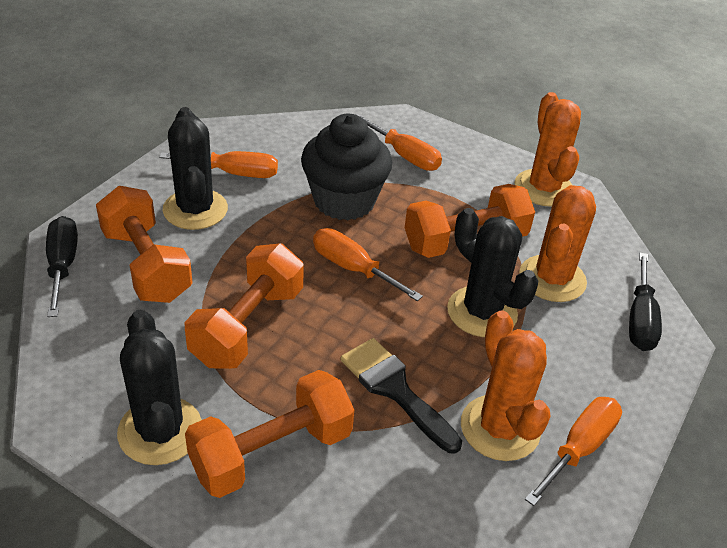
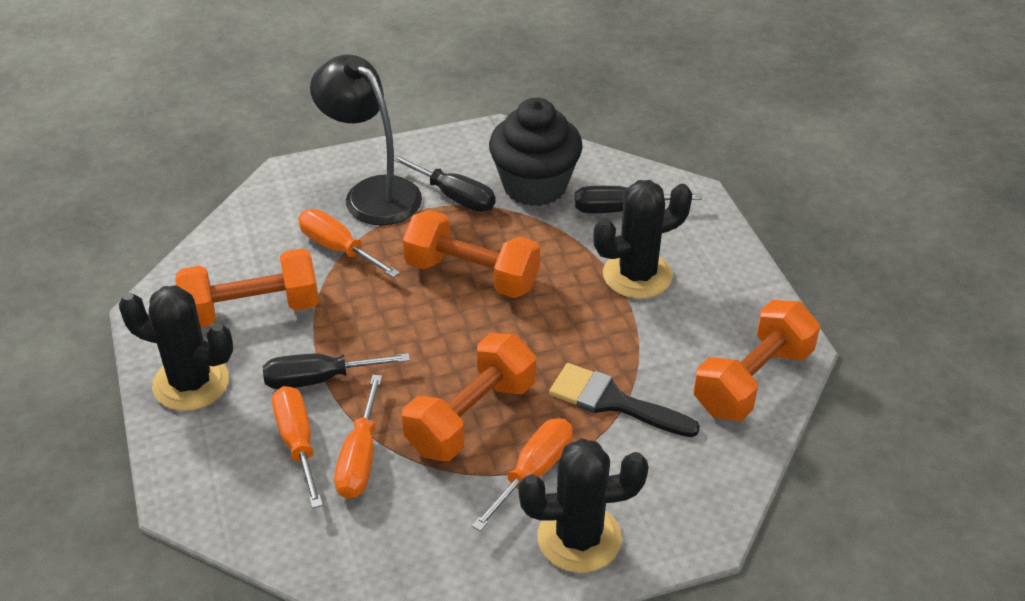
black lamp: 0 -> 1
black screwdriver: 2 -> 3
orange cactus: 3 -> 0

